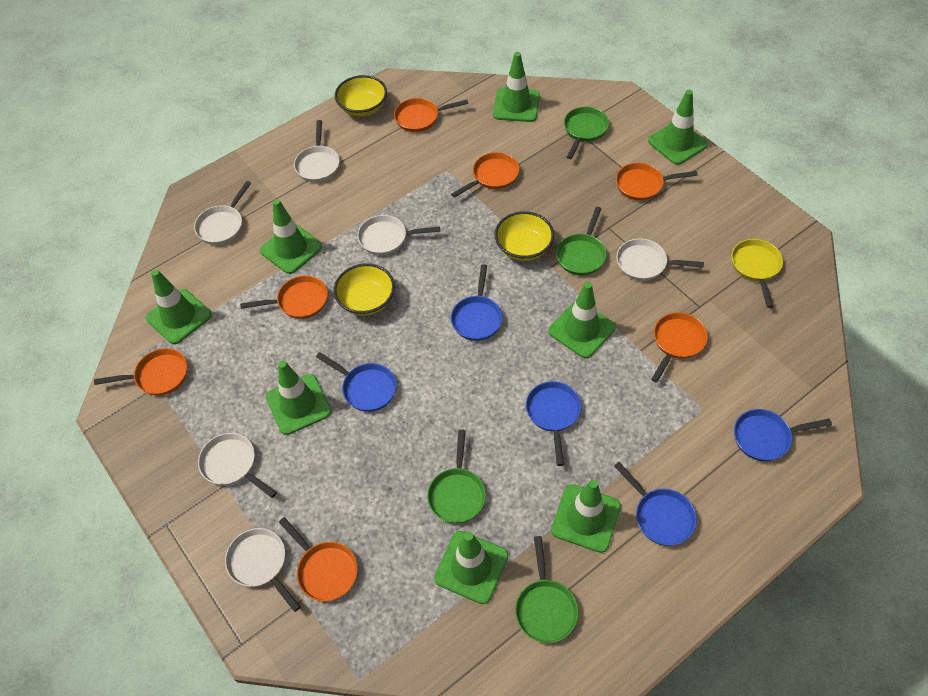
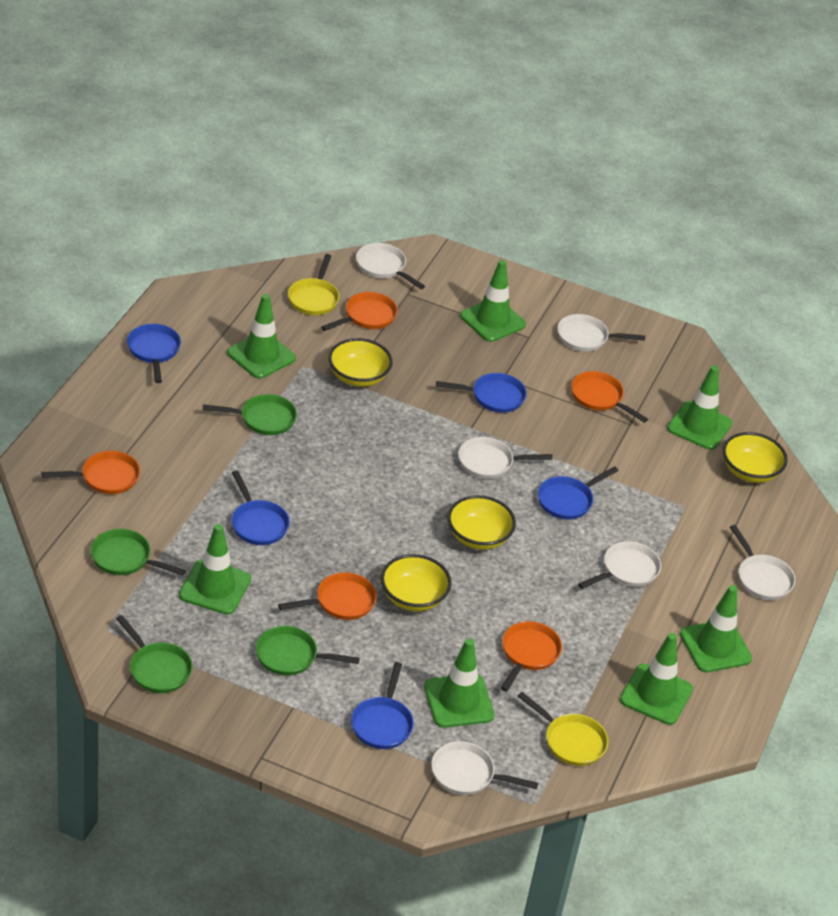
green traffic cone: 8 -> 7
orange pan: 7 -> 5
yellow bowl: 3 -> 4
yellow pan: 1 -> 2

